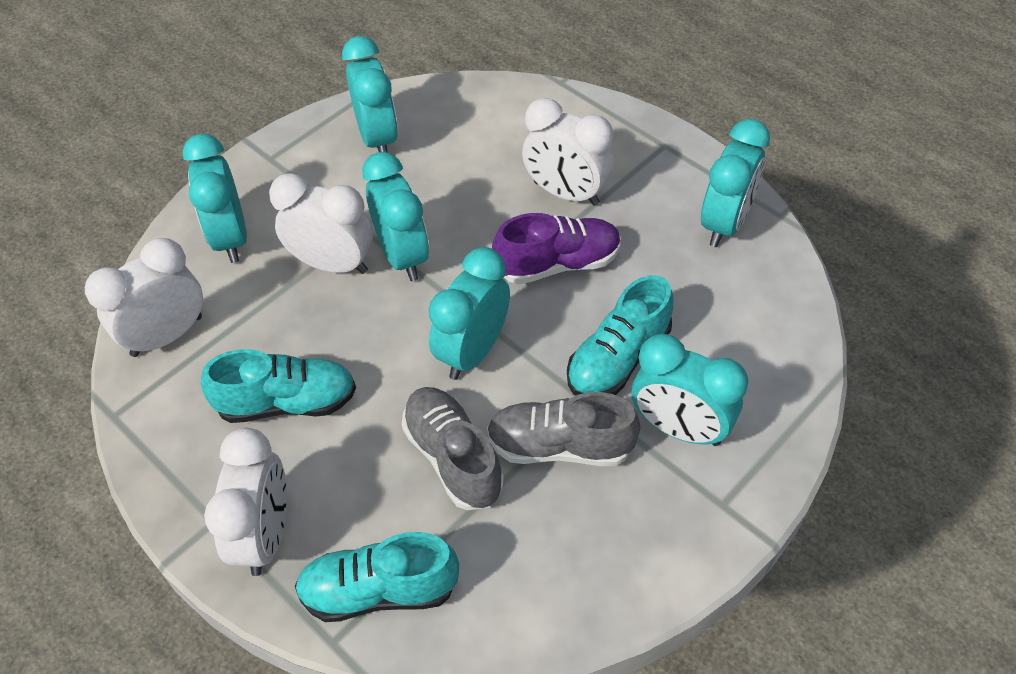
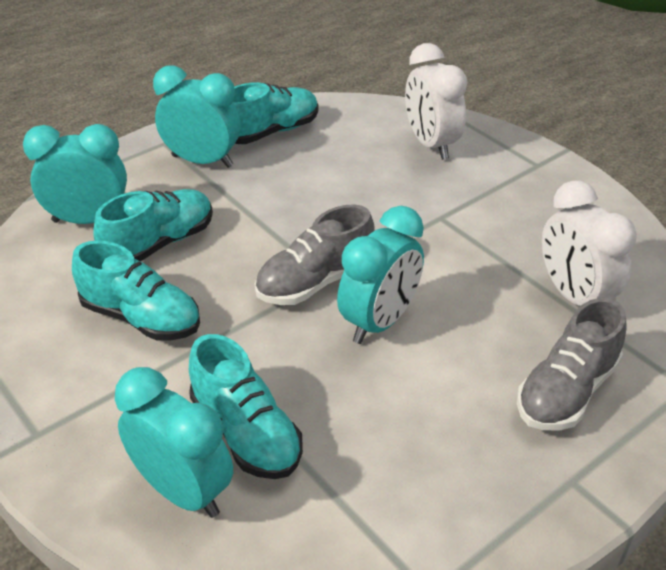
purple shoe: 1 -> 0
turquoise clock: 6 -> 4
turquoise shoe: 3 -> 4
white clock: 4 -> 2

